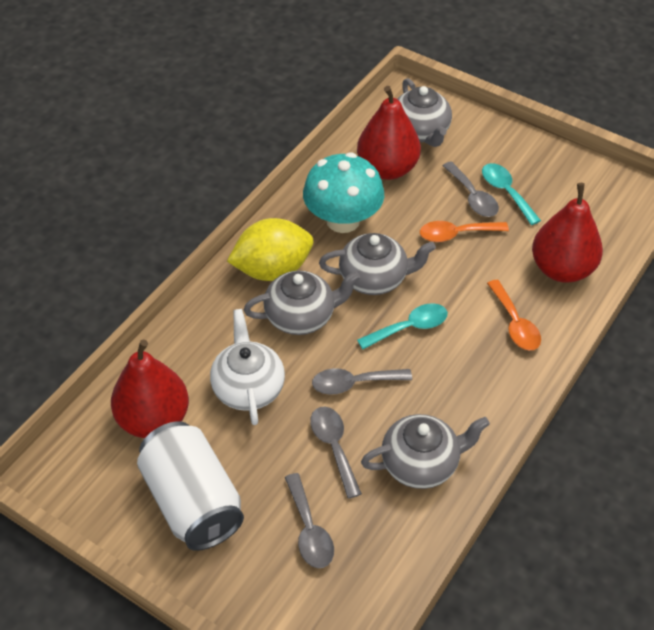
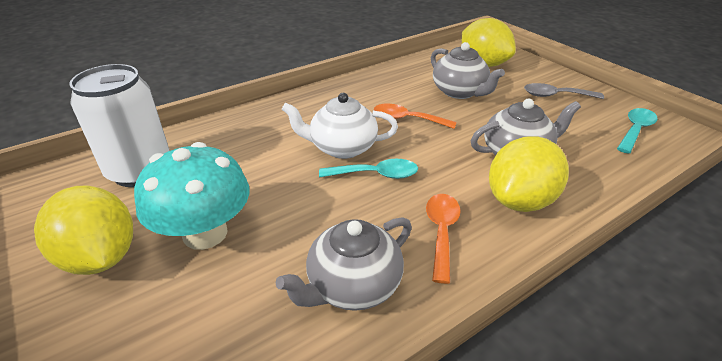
grey spoon: 4 -> 1
grey teapot: 4 -> 3
red pear: 3 -> 0
yellow lemon: 1 -> 3

